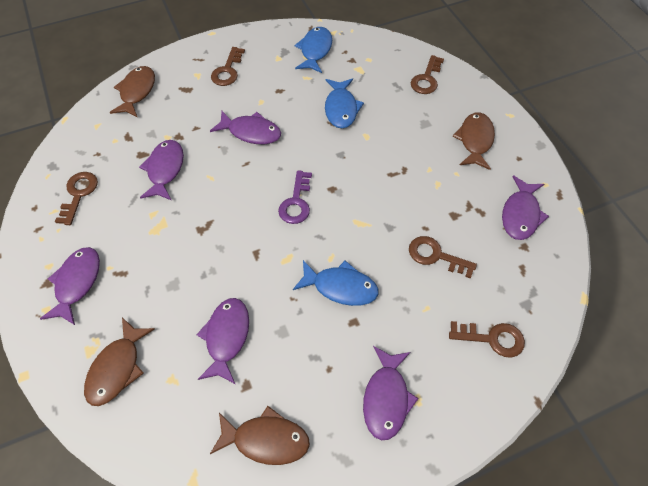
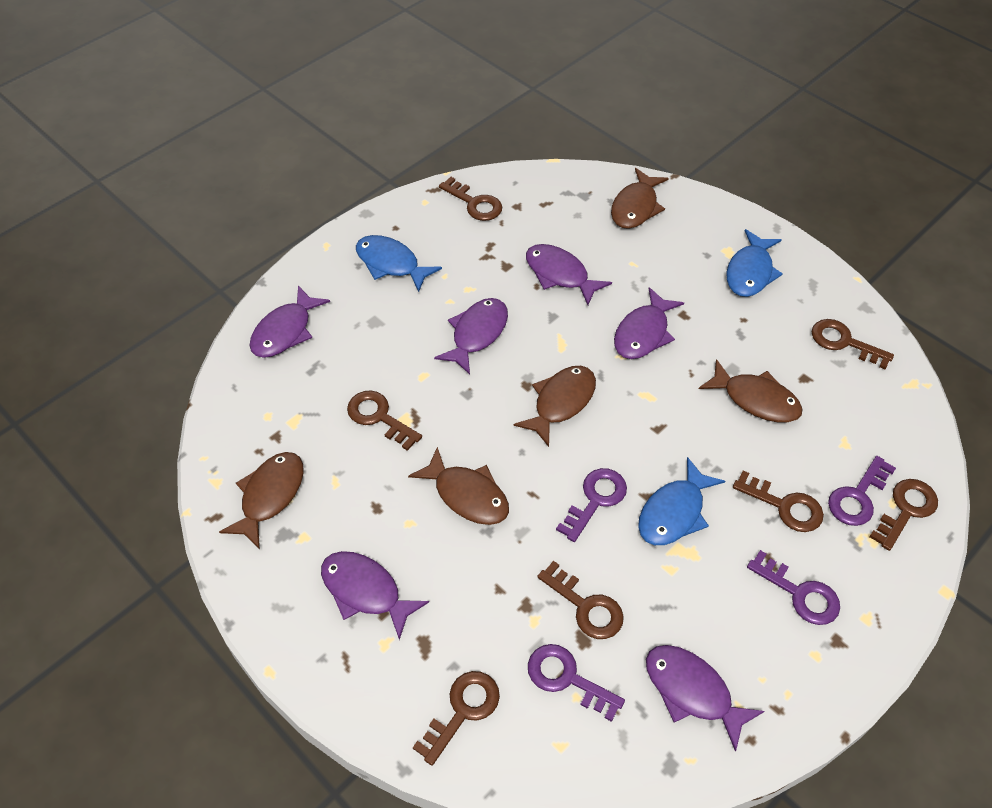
brown fish: 4 -> 5
brown key: 5 -> 7
purple key: 1 -> 4

